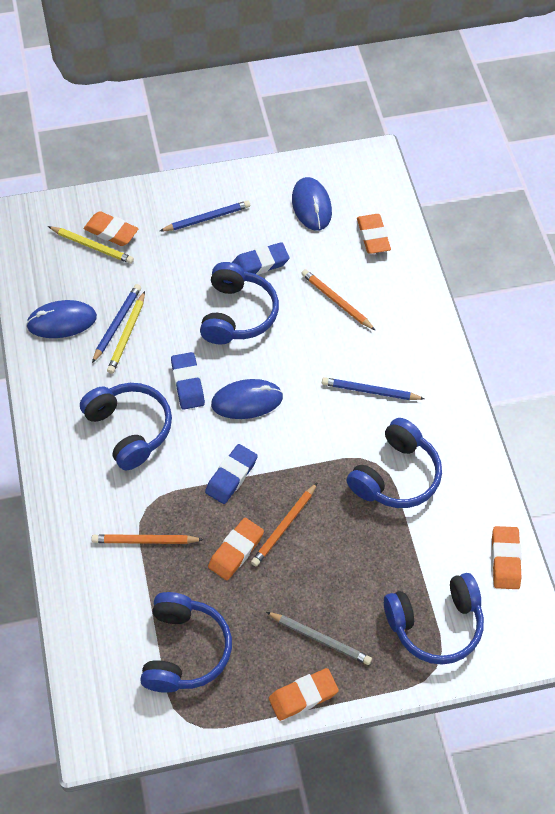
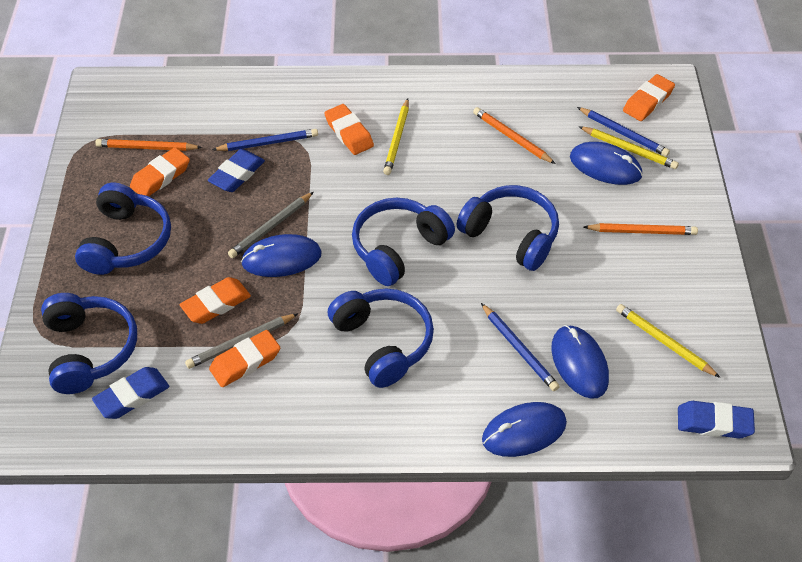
blue mouse: 3 -> 4
grey pencil: 1 -> 2
yellow pencil: 2 -> 3

